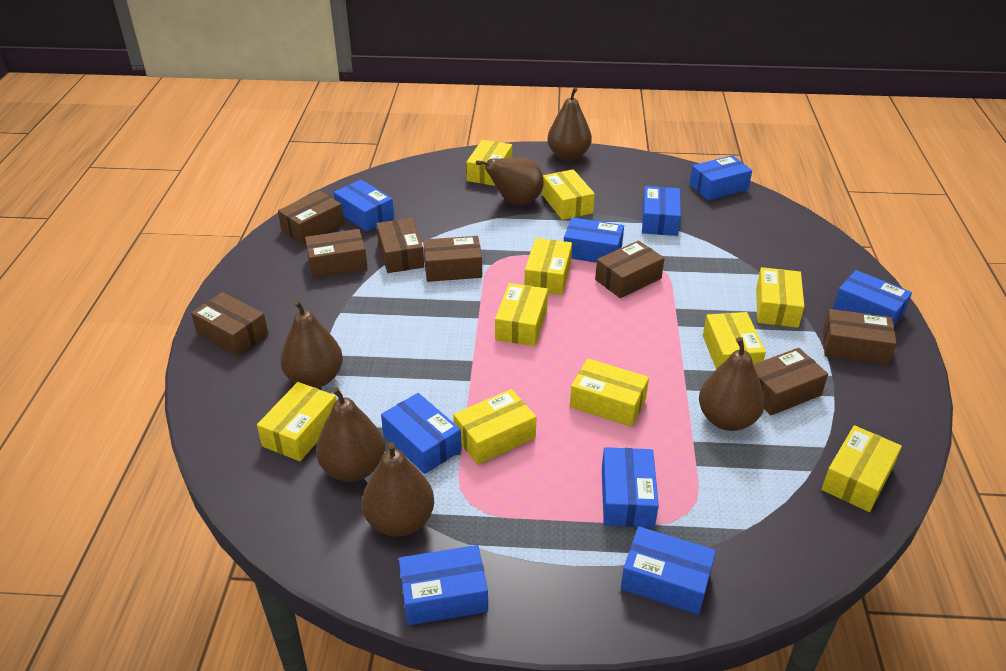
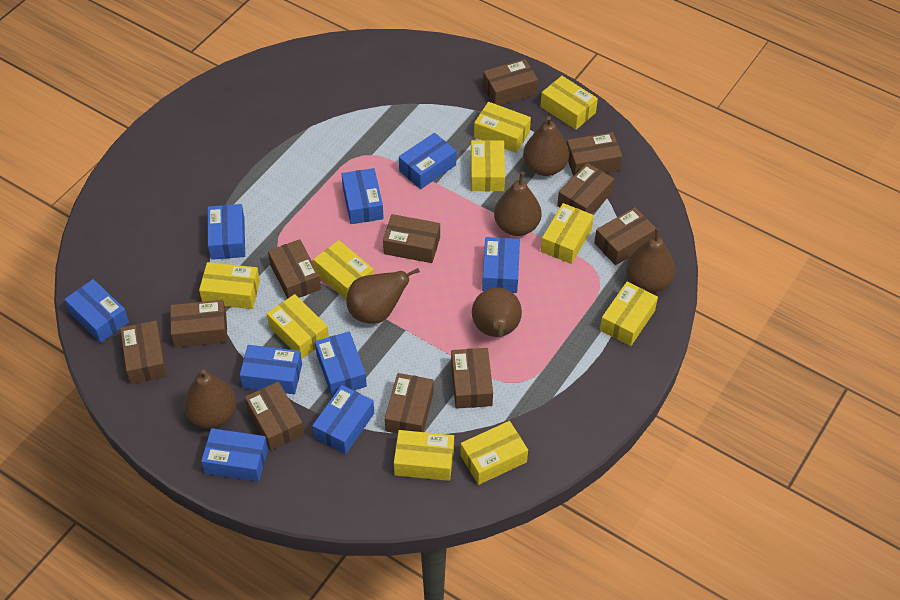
brown box: 8 -> 11

